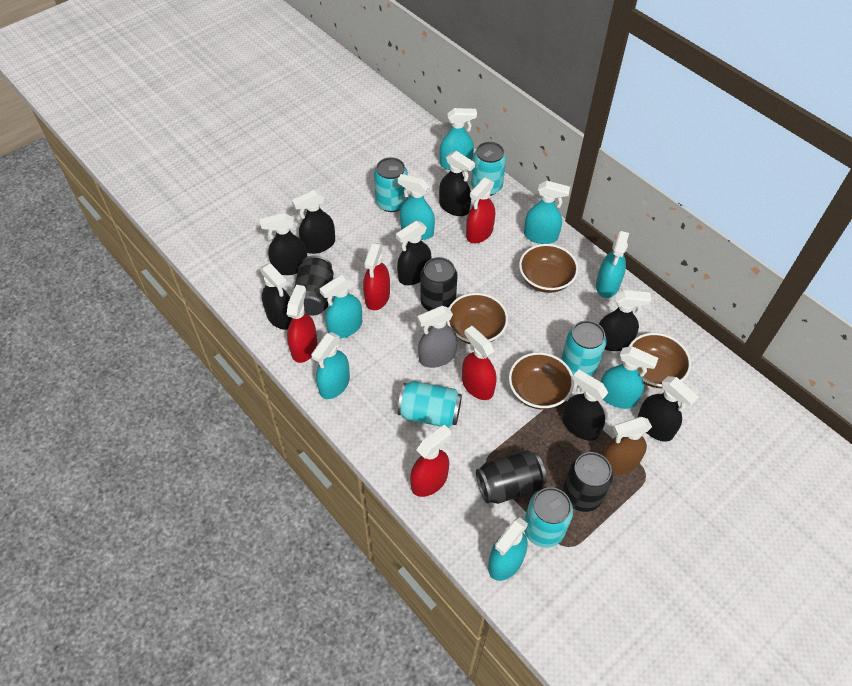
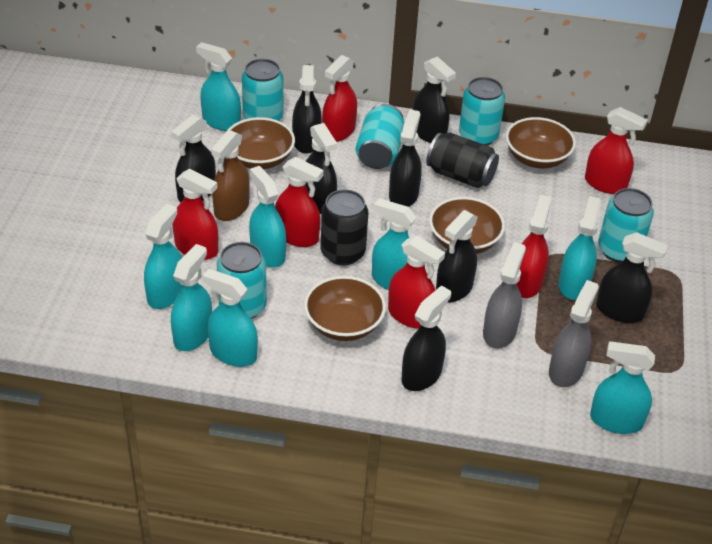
black can: 4 -> 2
grey spray bottle: 1 -> 2
red spray bottle: 5 -> 6

